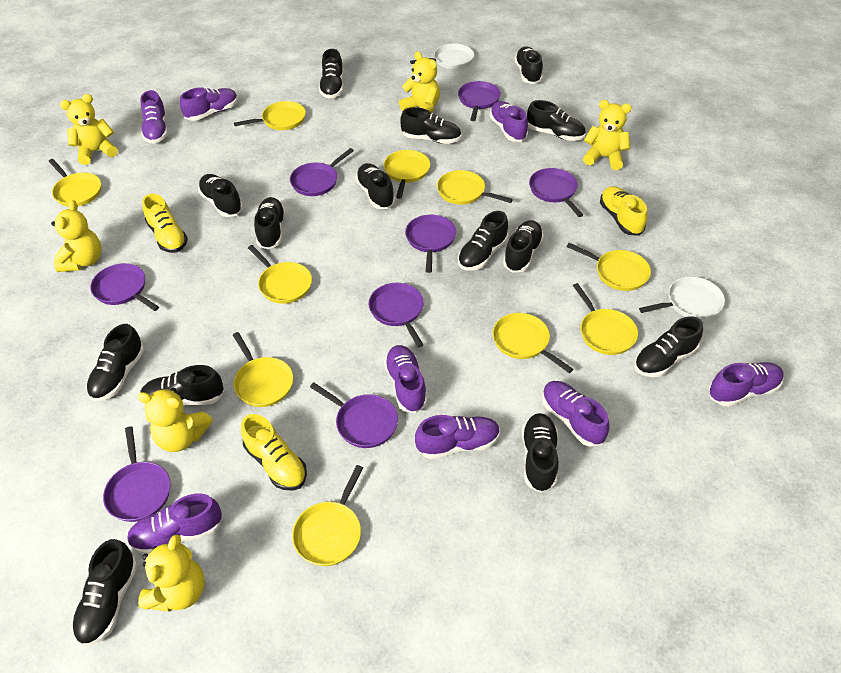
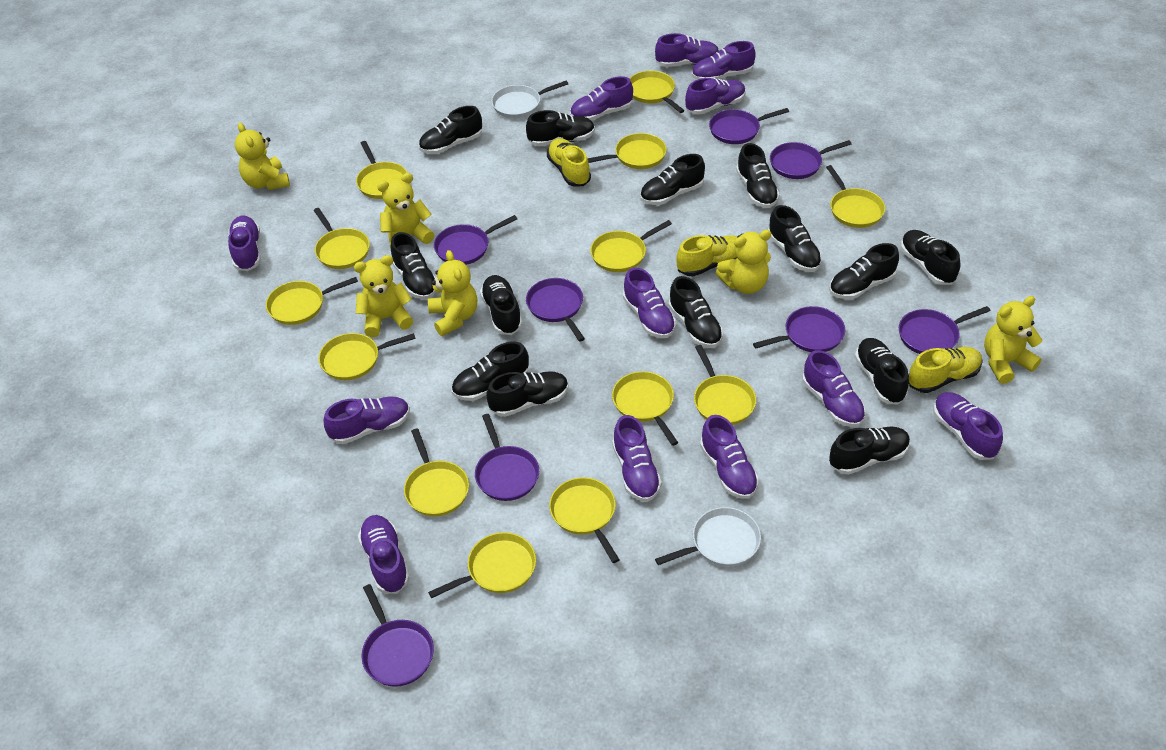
purple shoe: 8 -> 12
yellow pan: 10 -> 13

